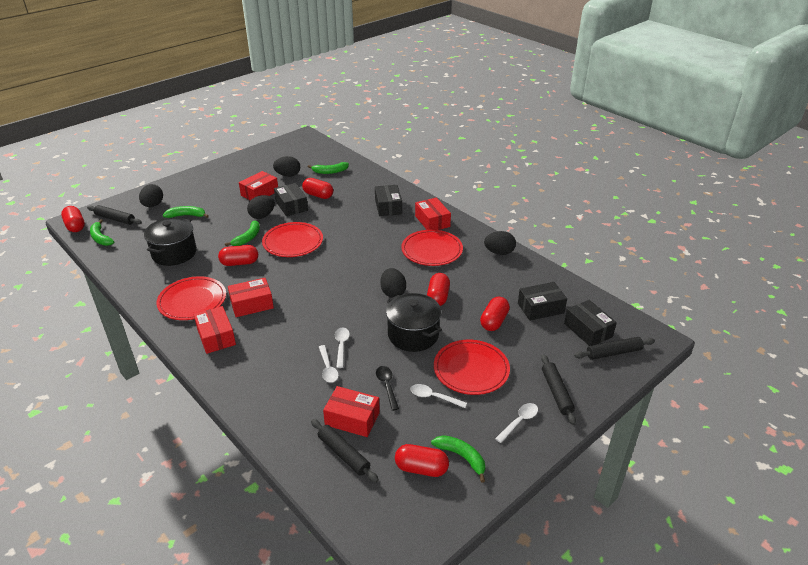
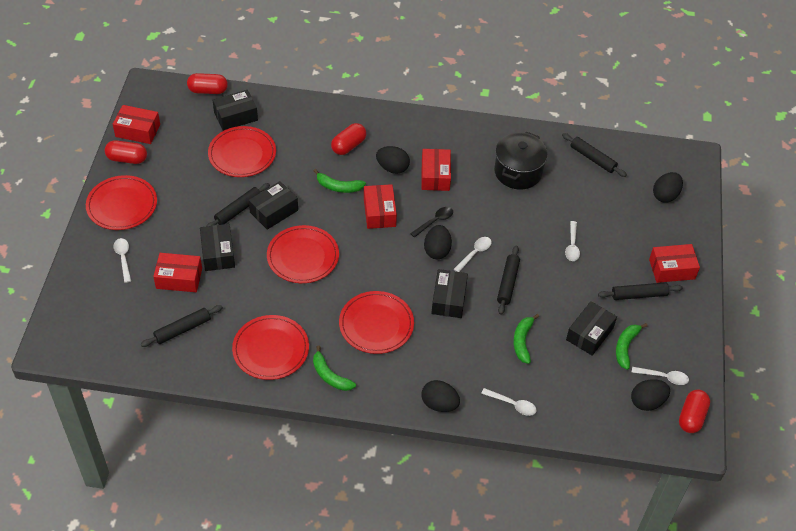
black box: 4 -> 5
black pot: 2 -> 1
black rolling pin: 4 -> 5
green banana: 5 -> 4
red capsule: 6 -> 4
red plate: 4 -> 5
white spoon: 4 -> 5

